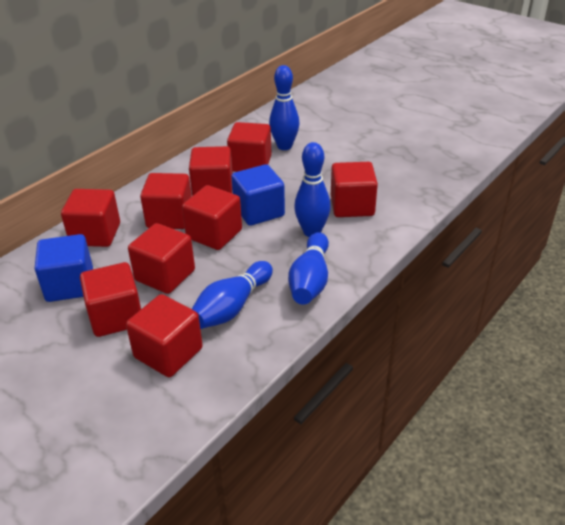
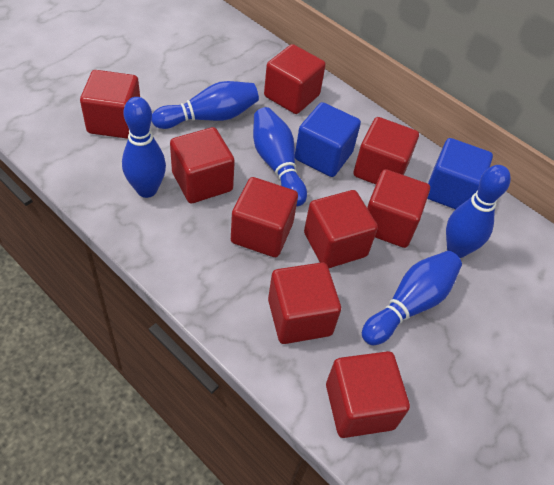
blue bowling pin: 4 -> 5

